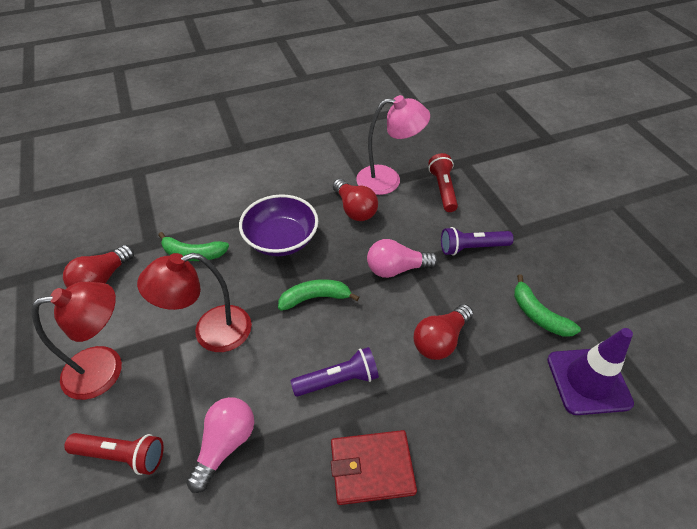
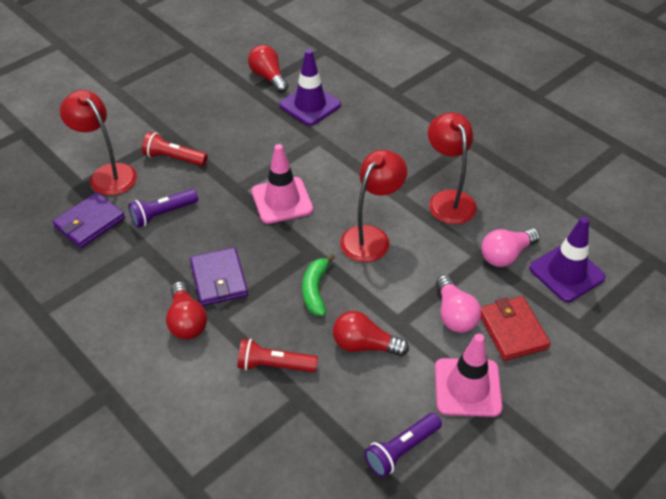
green banana: 3 -> 1
pink lamp: 1 -> 0
pink traffic cone: 0 -> 2
purple bowl: 1 -> 0
purple traffic cone: 1 -> 2
purple wallet: 0 -> 2
red lamp: 2 -> 3

